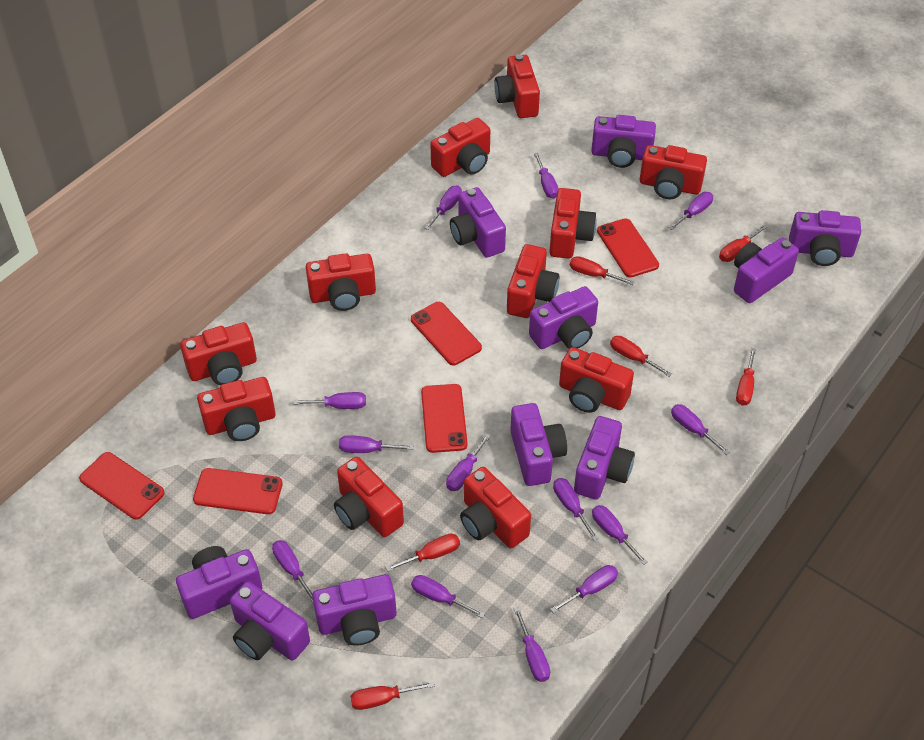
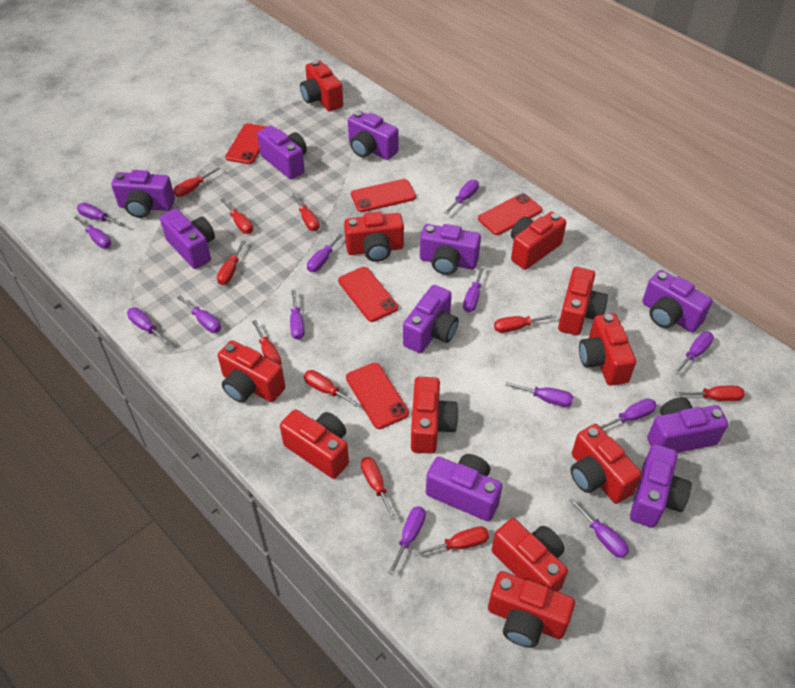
red screwdriver: 6 -> 10

